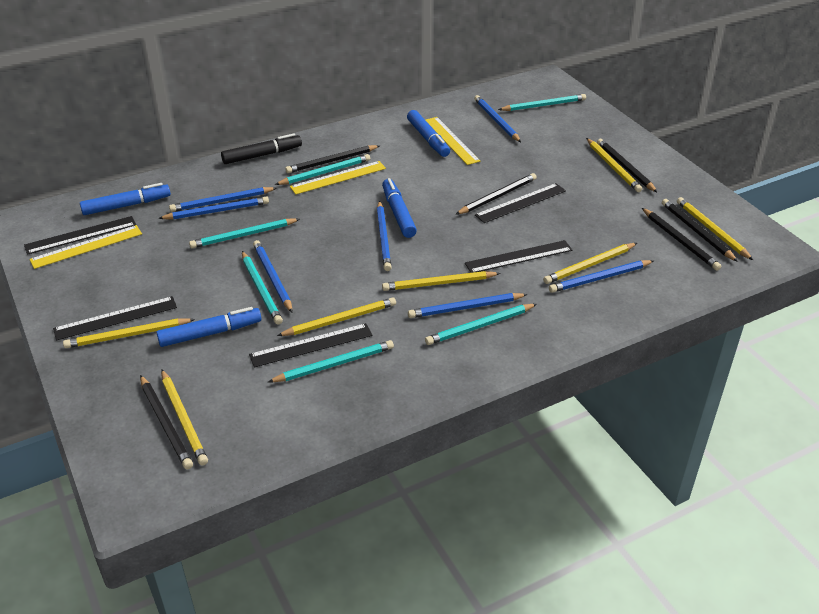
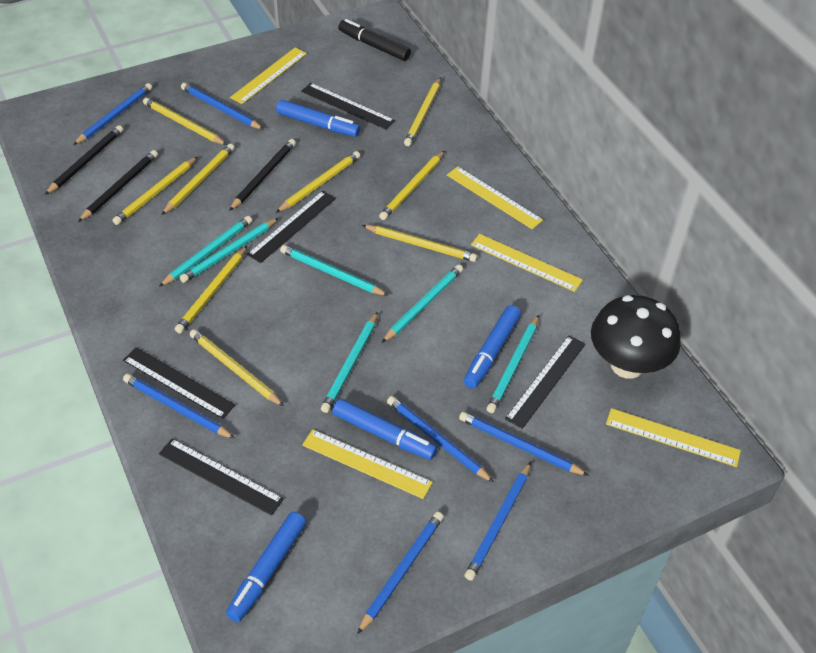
black mushroom: 0 -> 1
black pencil: 6 -> 3
yellow pencil: 7 -> 9
yellow ruler: 3 -> 5

